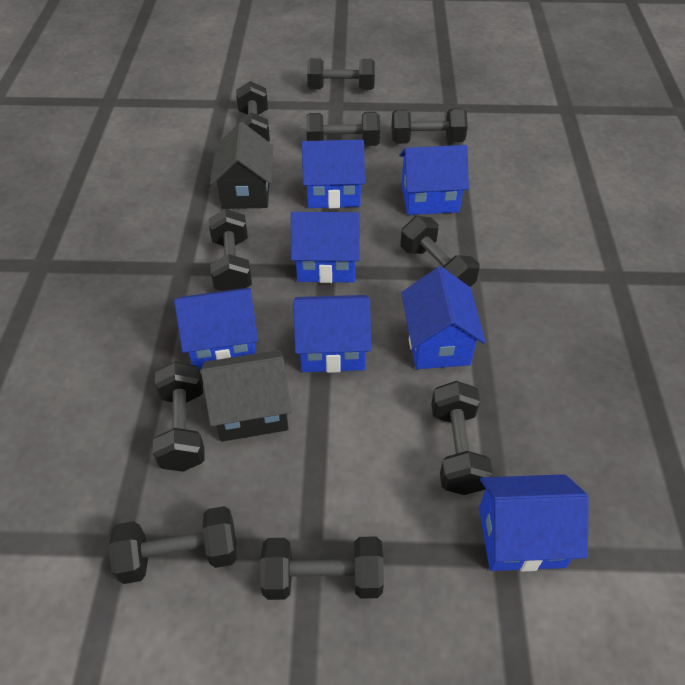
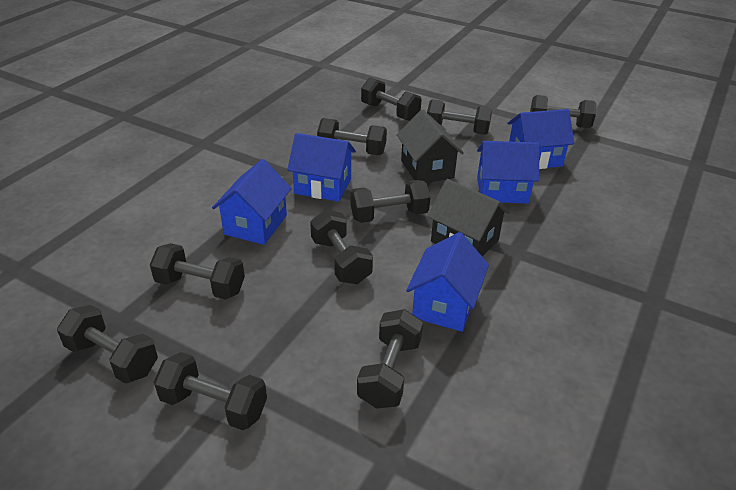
blue house: 7 -> 5

